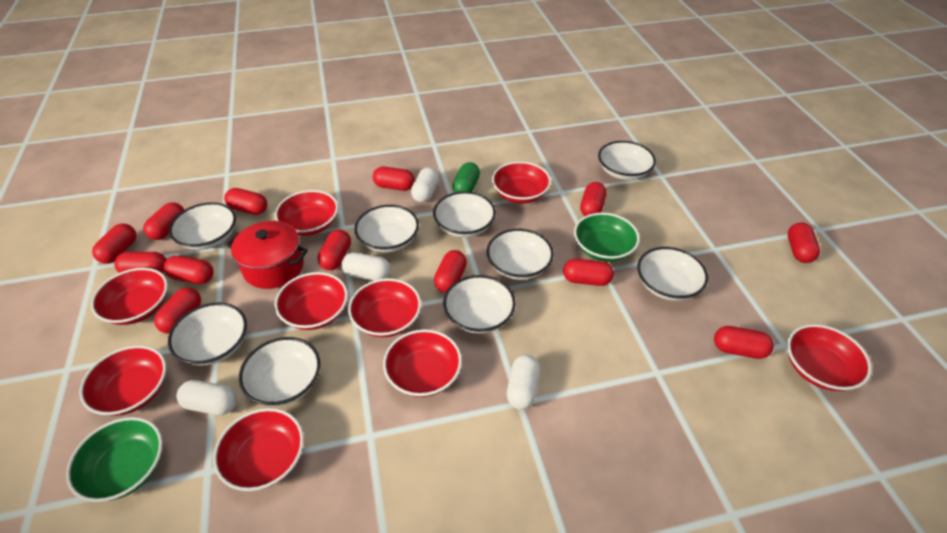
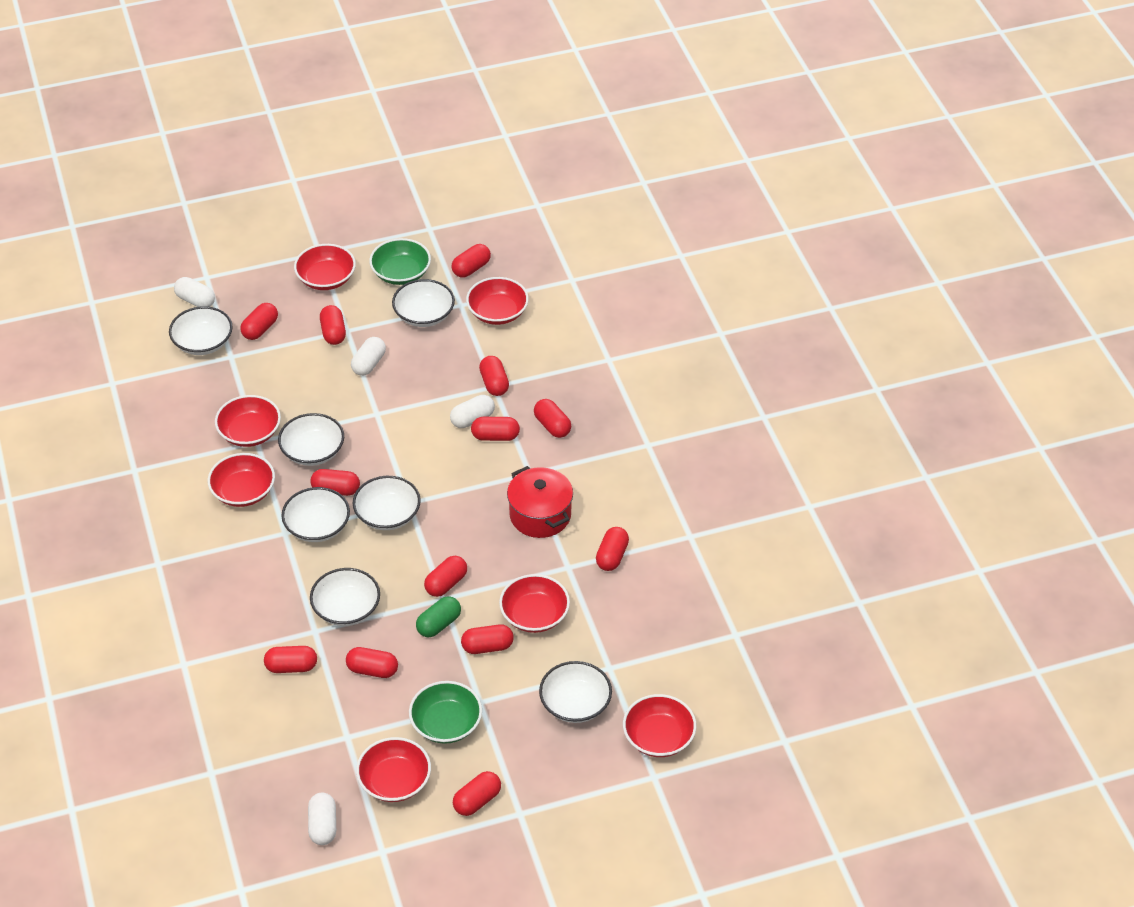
red bowl: 9 -> 7
white bowl: 9 -> 7

